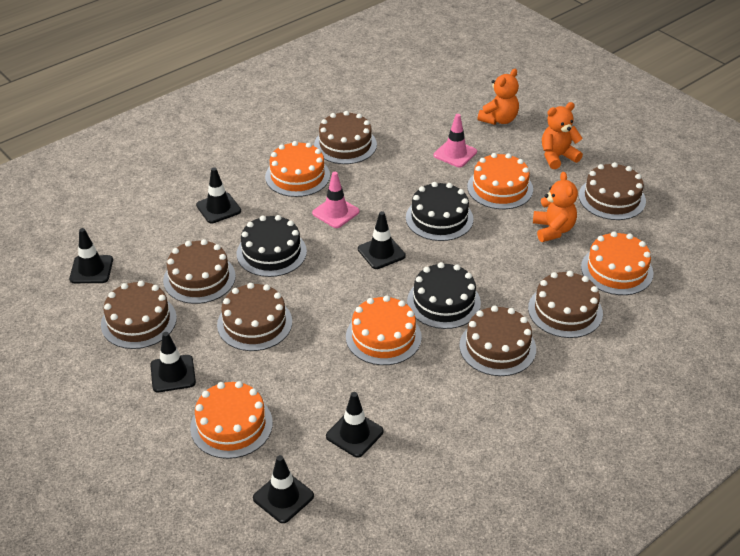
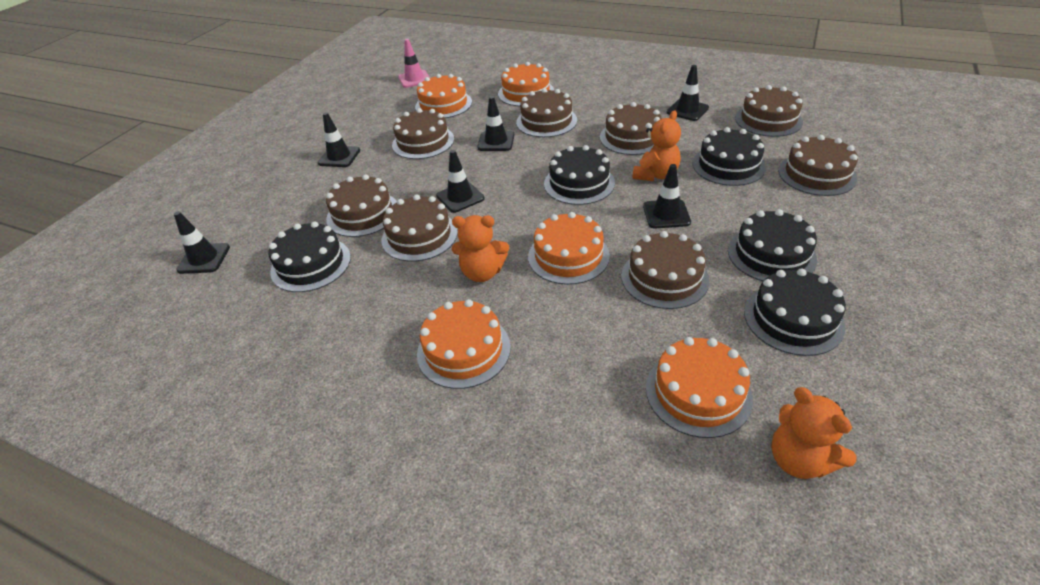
black cake: 3 -> 5
brown cake: 7 -> 8
pink traffic cone: 2 -> 1

